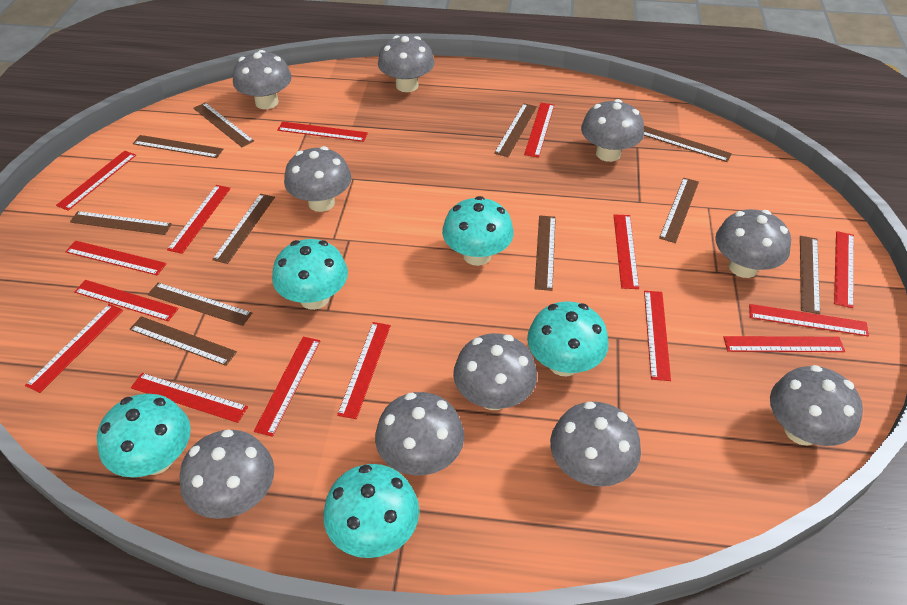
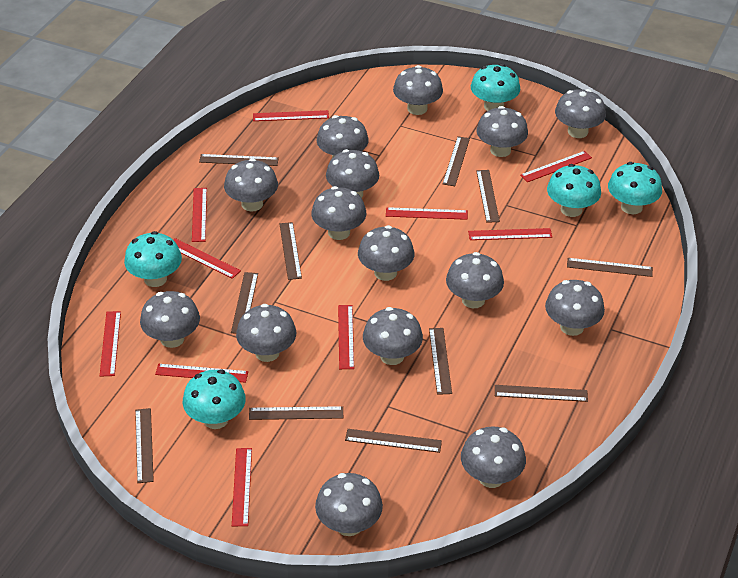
grey mushroom: 10 -> 15
red ruler: 15 -> 10

